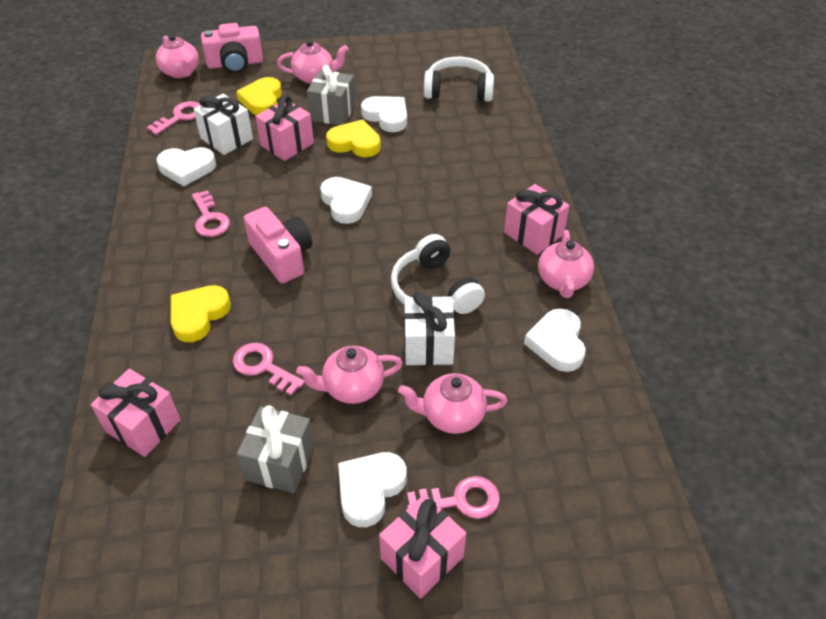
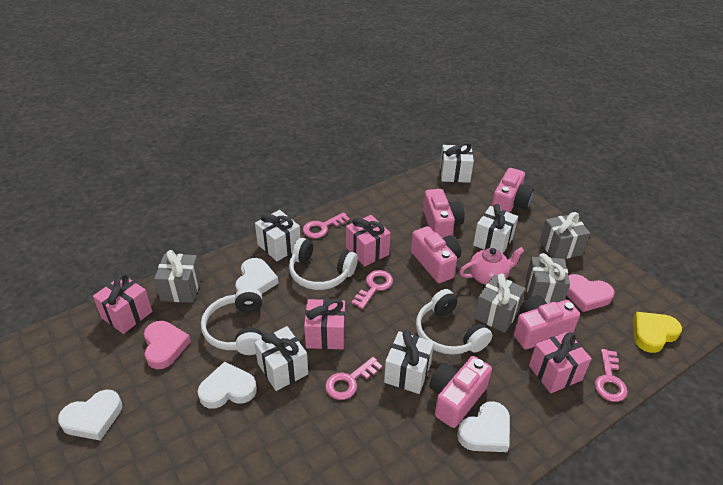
grey gift: 2 -> 4
pink camera: 2 -> 5
pink heart: 0 -> 2
pink teapot: 5 -> 1
white gift: 2 -> 5
white headphones: 2 -> 3
white heart: 5 -> 4
yellow heart: 3 -> 1

